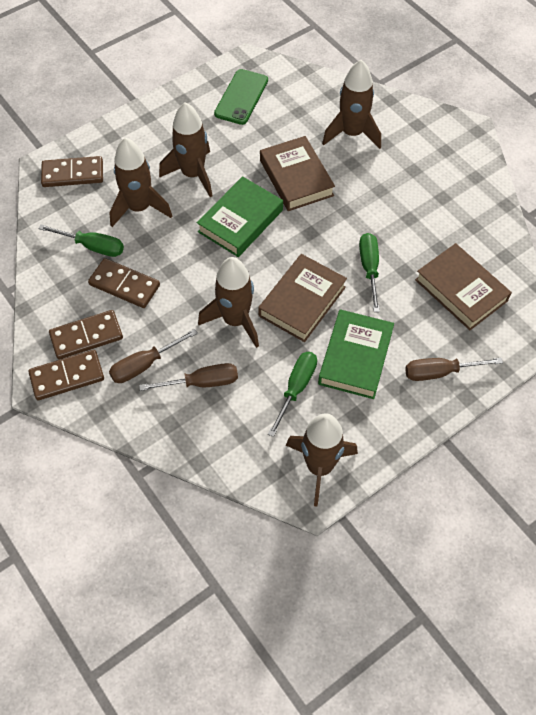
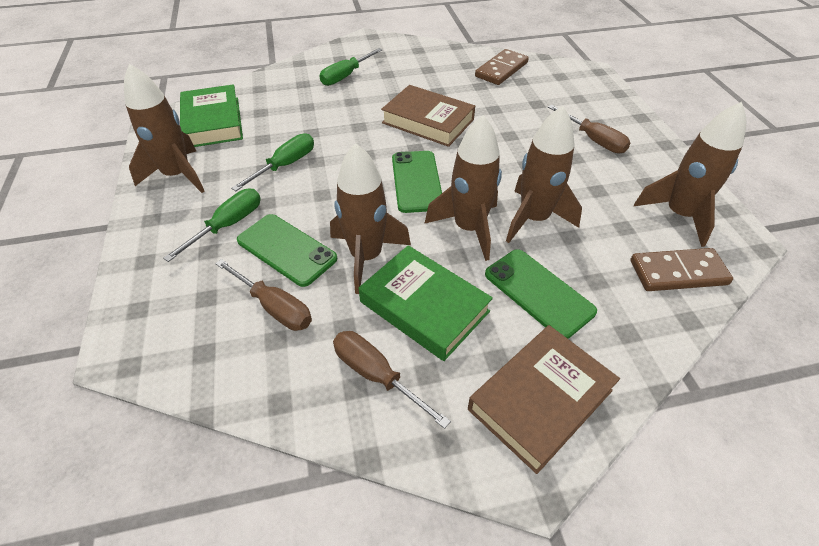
brown book: 3 -> 2
brown domino: 4 -> 2
green phone: 1 -> 3

